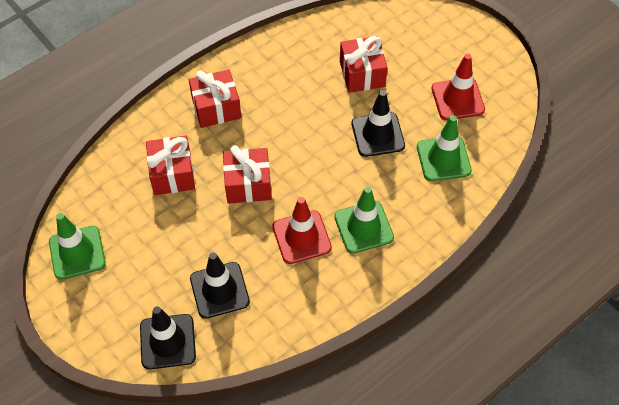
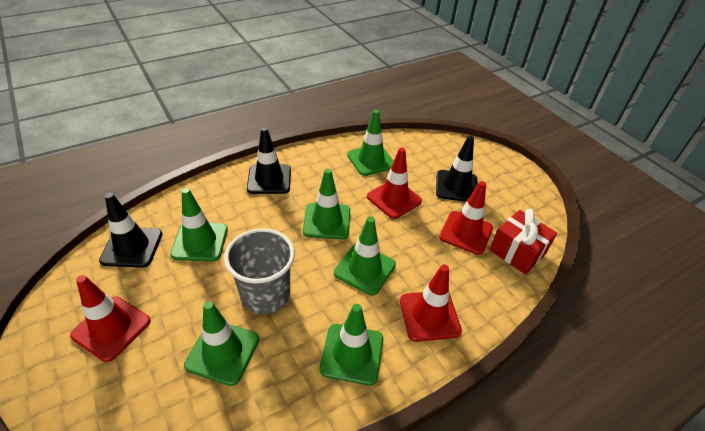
green traffic cone: 3 -> 6
grey cup: 0 -> 1
red gift: 4 -> 1
red traffic cone: 2 -> 4

